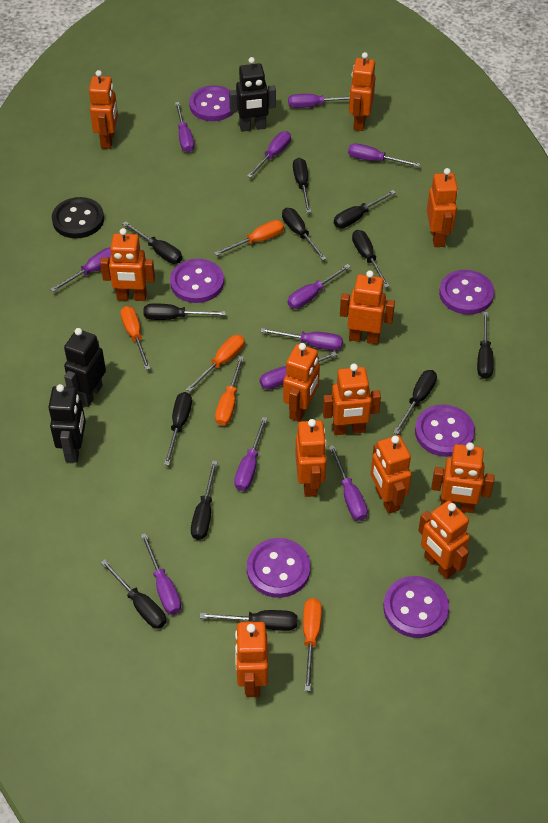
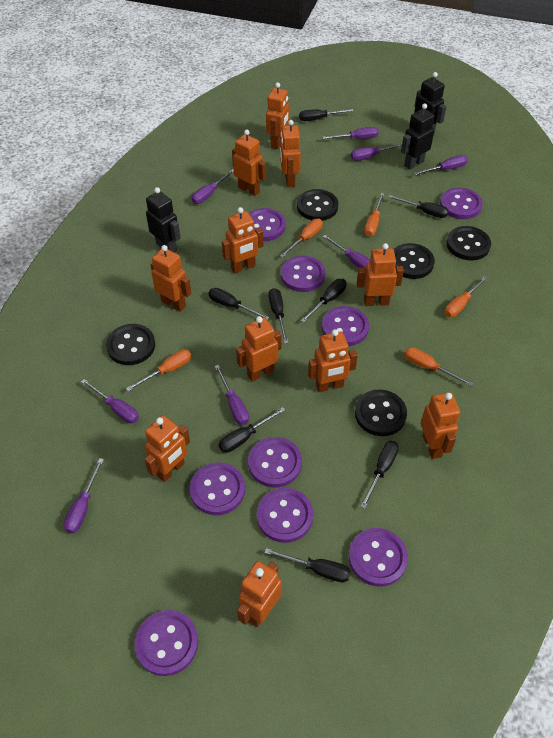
black button: 1 -> 5
black screwdriver: 12 -> 8
orange robot: 12 -> 11
purple button: 6 -> 9
purple screwdriver: 11 -> 8

